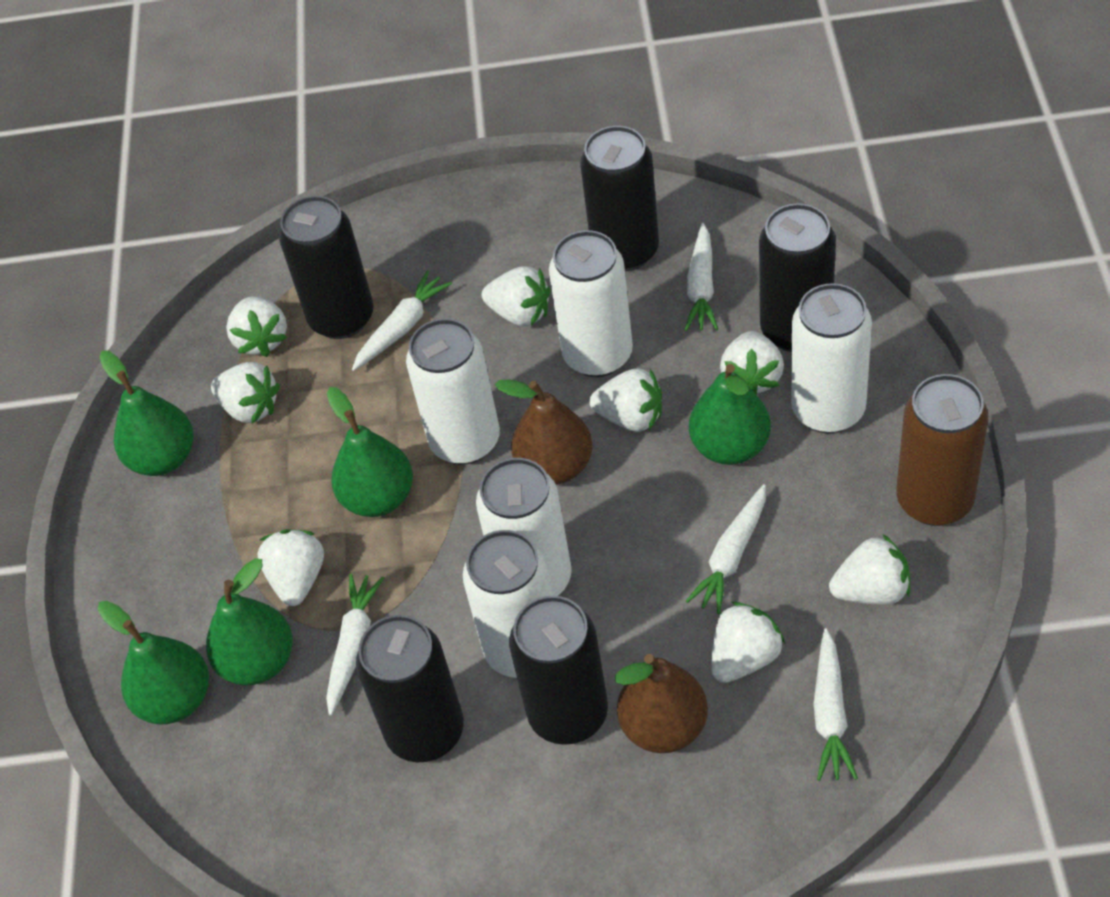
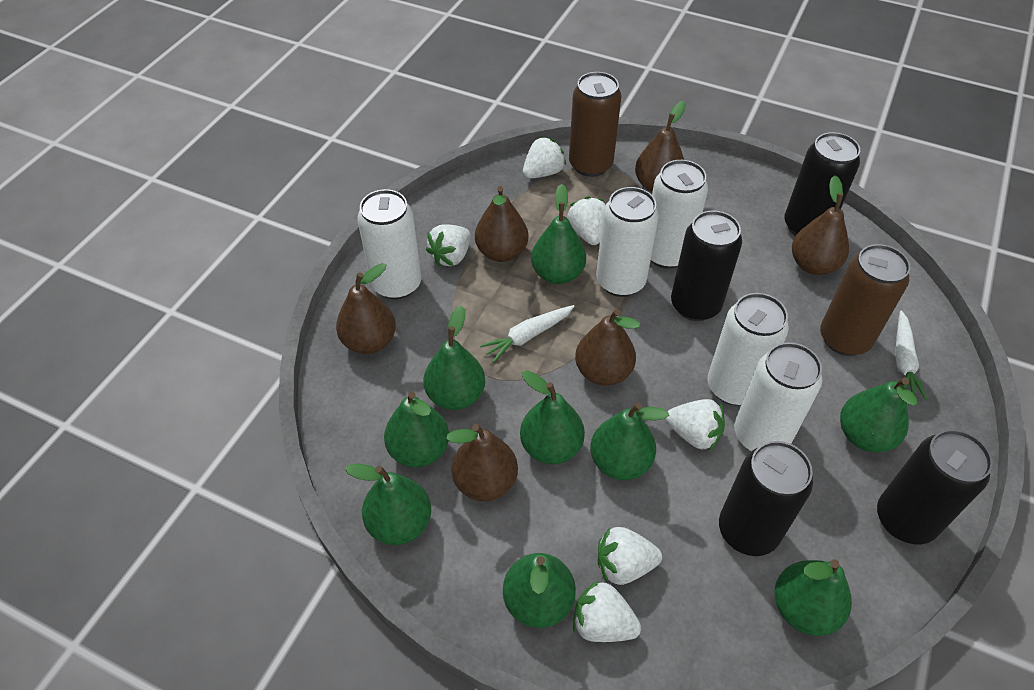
black can: 5 -> 4
brown can: 1 -> 2
brown pear: 2 -> 6
green pear: 5 -> 9
white carrot: 5 -> 2
white strawberry: 8 -> 6

